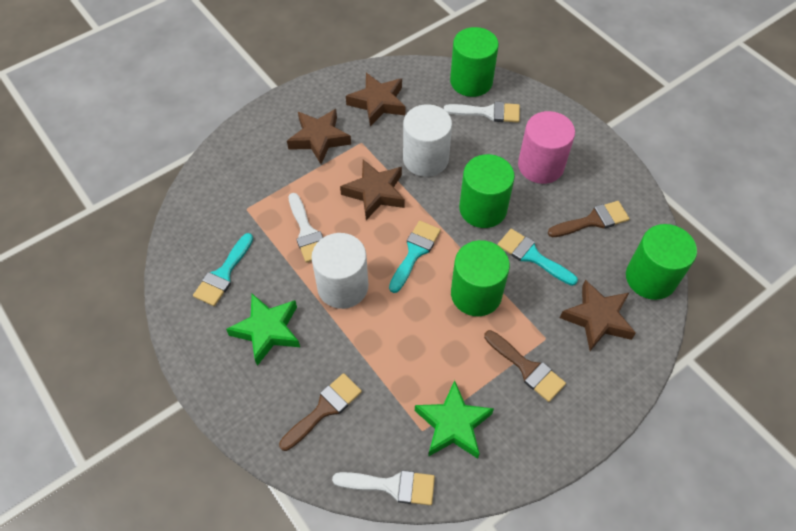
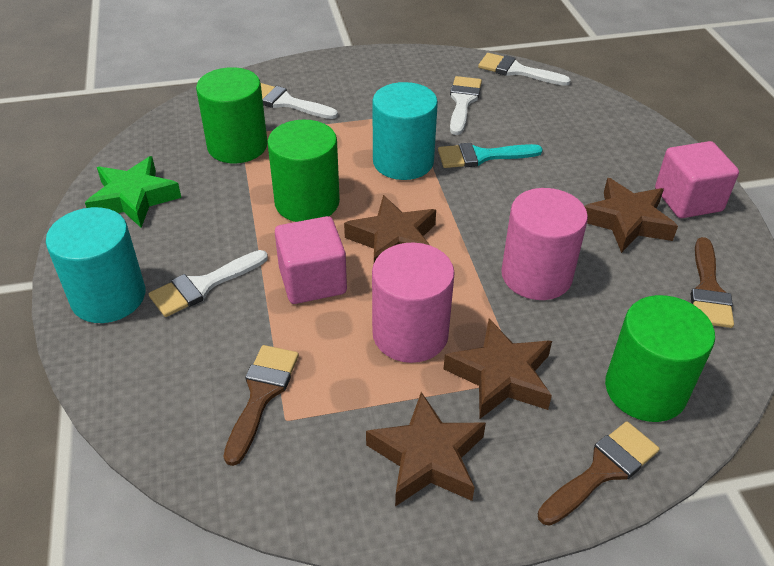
green cylinder: 4 -> 3
green star: 2 -> 1
pink cube: 0 -> 2
pink cylinder: 1 -> 2
turquoise brush: 3 -> 1
turquoise cylinder: 0 -> 2
white brush: 3 -> 4
white cylinder: 2 -> 0

